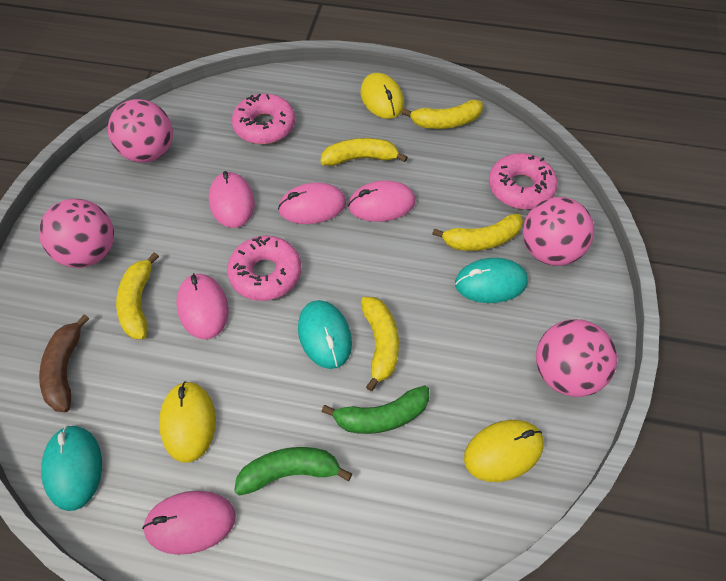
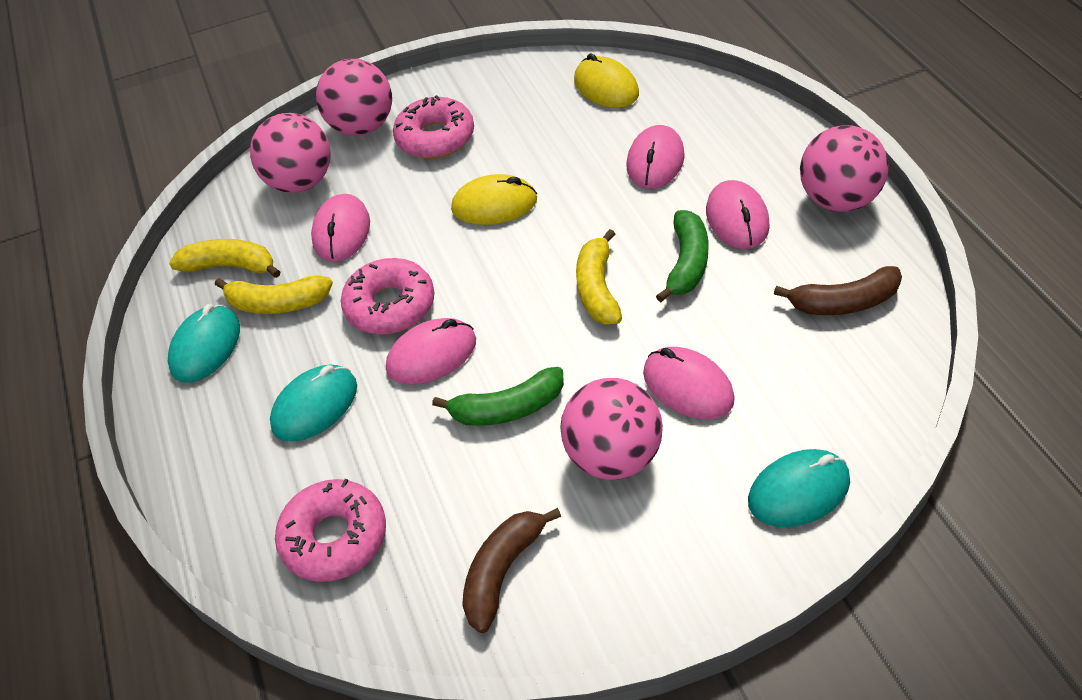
brown banana: 1 -> 2
yellow banana: 5 -> 3
yellow mouse: 3 -> 2

